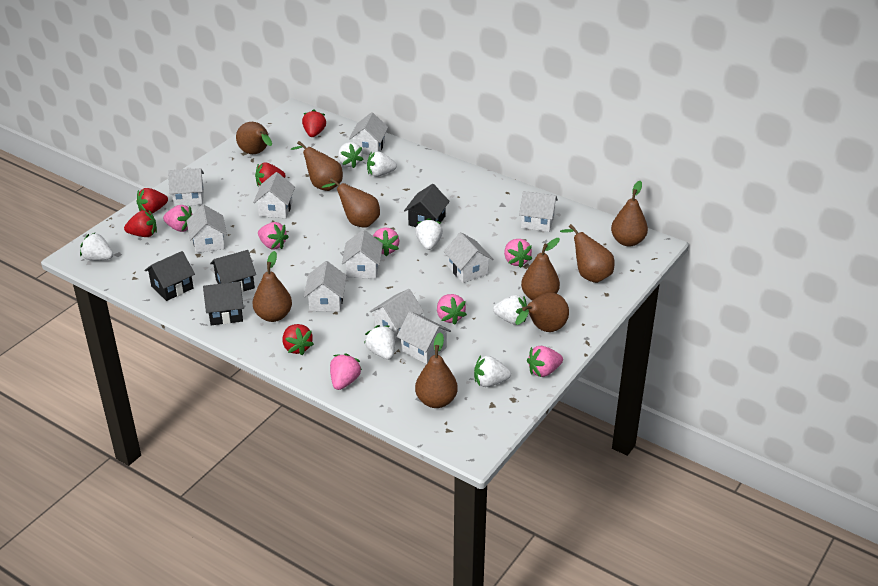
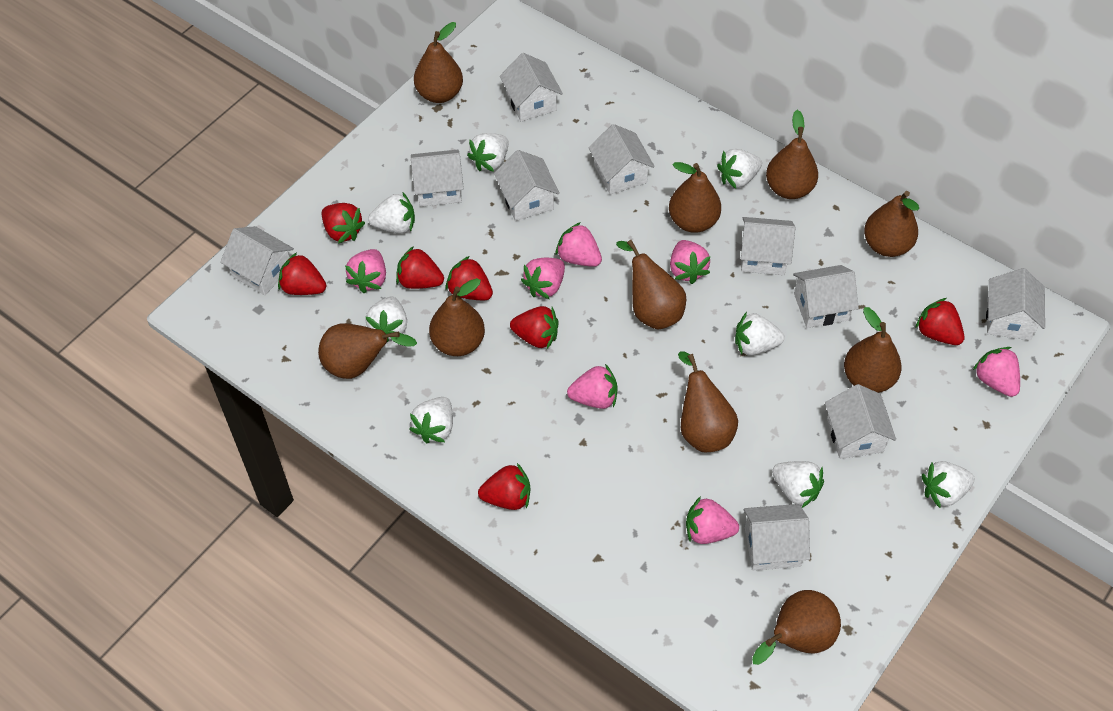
black house: 4 -> 0
brown pear: 9 -> 10
red strawberry: 5 -> 7
white strawberry: 7 -> 8

